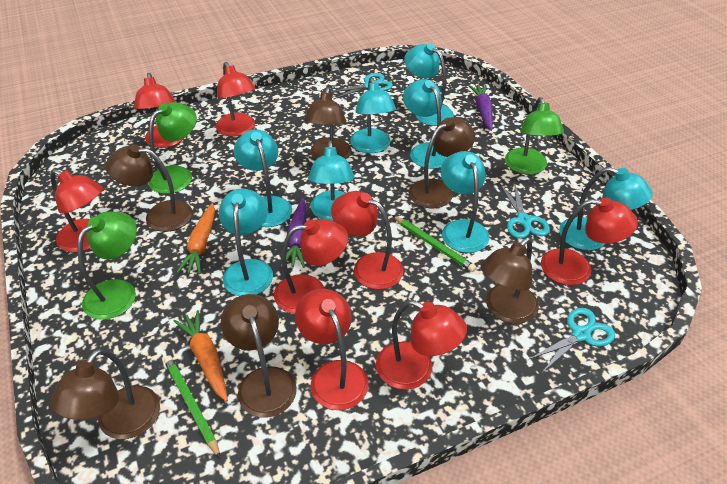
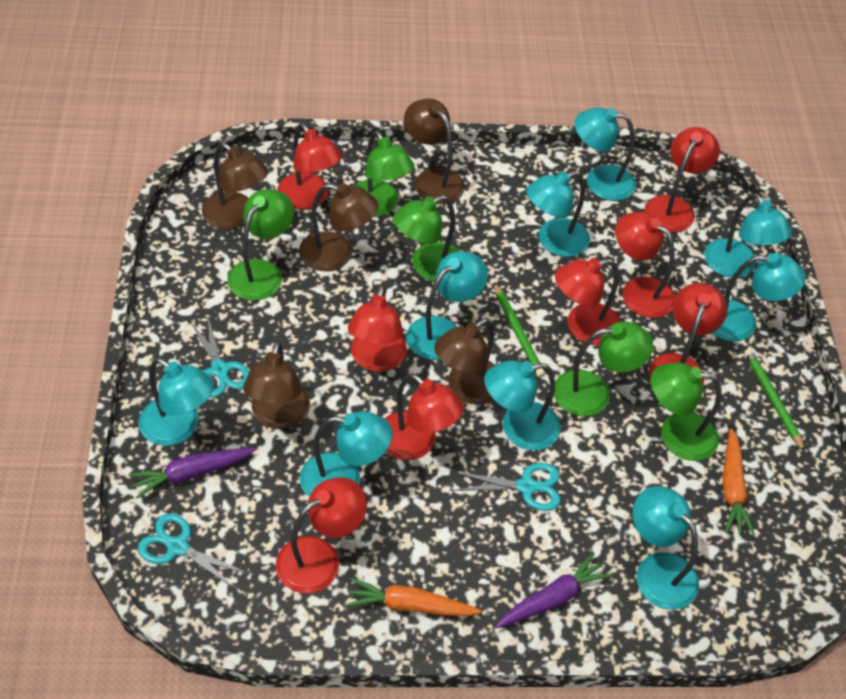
brown lamp: 6 -> 5
green lamp: 3 -> 5
turquoise lamp: 8 -> 9

